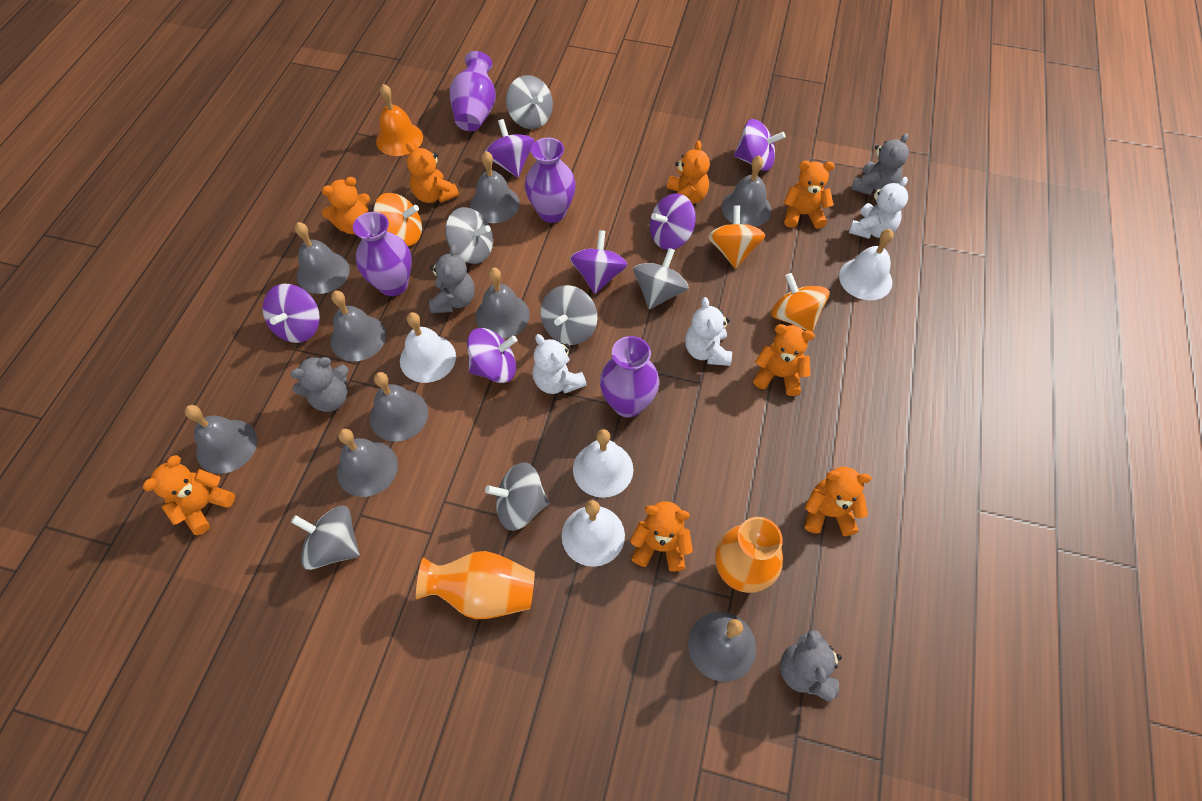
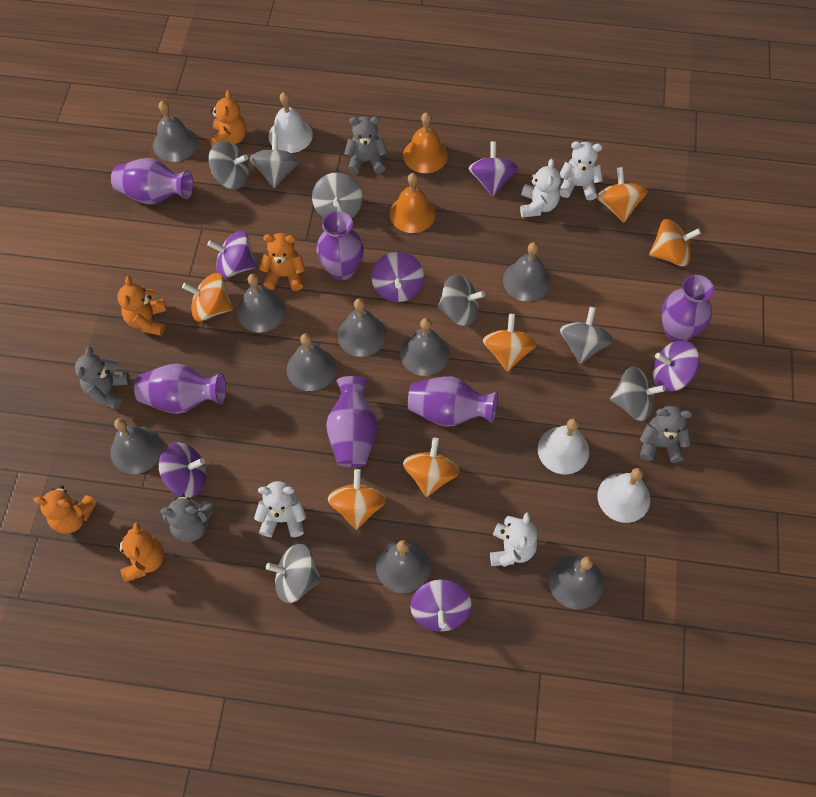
grey spinning top: 6 -> 7
orange bell: 1 -> 2
orange spinning top: 3 -> 6
orange teddy bear: 8 -> 5
orange vase: 2 -> 0
purple vase: 4 -> 6
white bell: 4 -> 3
white teddy bear: 3 -> 4

